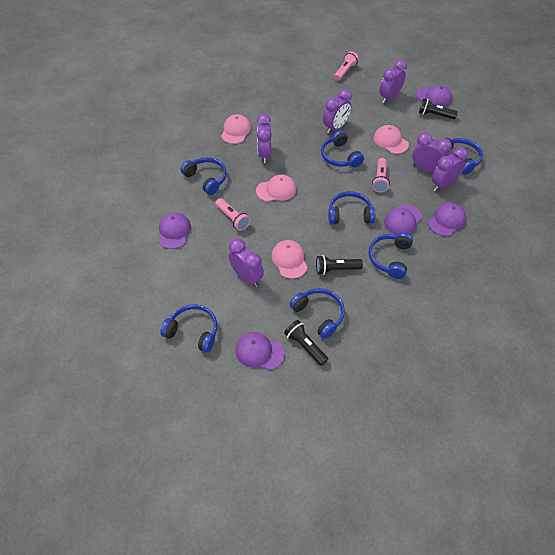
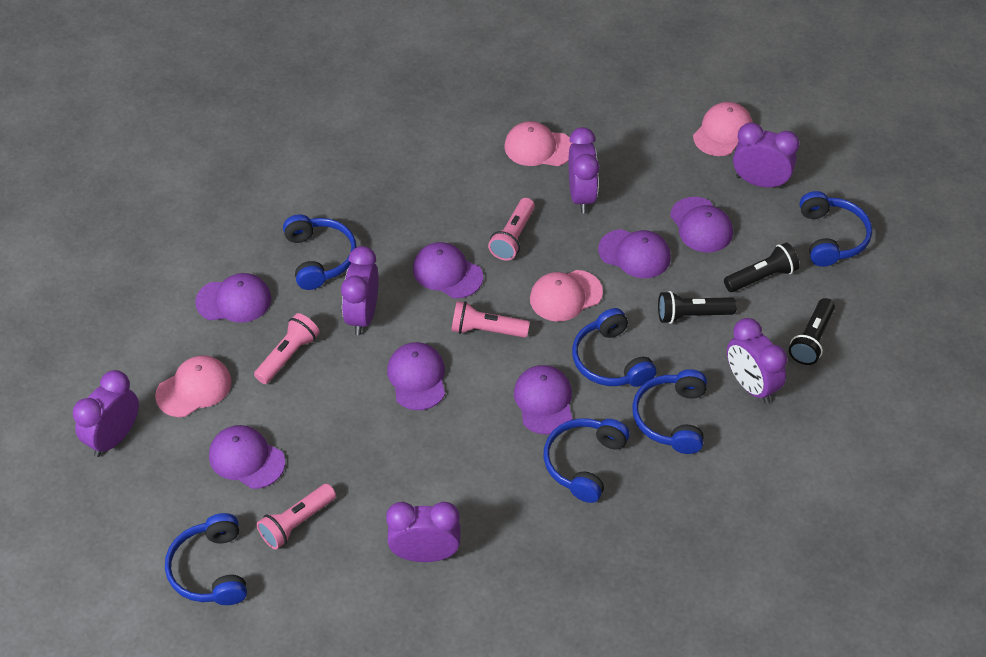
blue headphones: 7 -> 6
pink flashlight: 3 -> 4
purple cap: 5 -> 7

